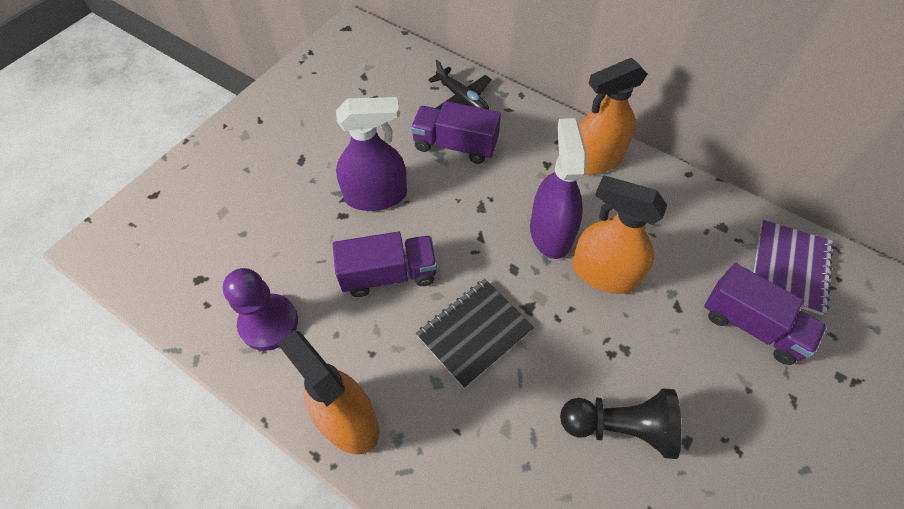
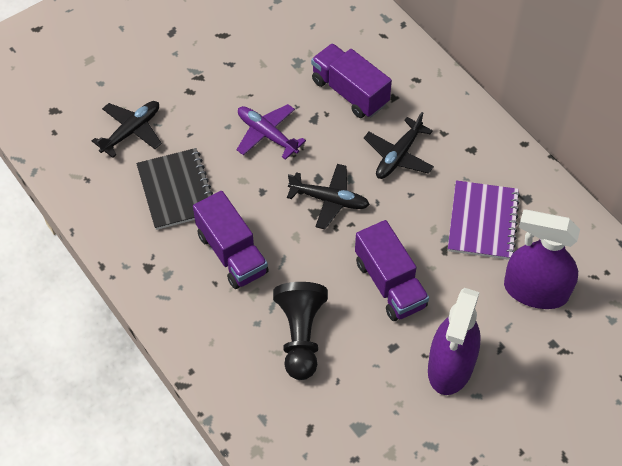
black plane: 1 -> 3
orange spray bottle: 3 -> 0
purple pawn: 1 -> 0
purple plane: 0 -> 1

